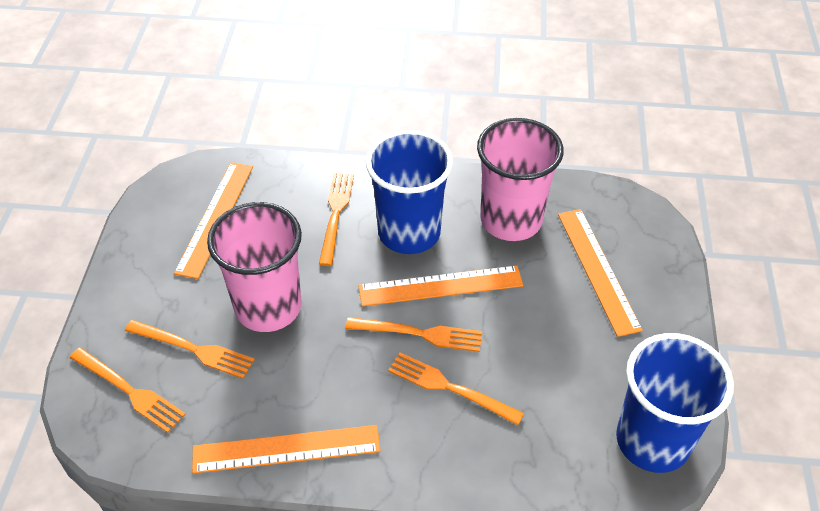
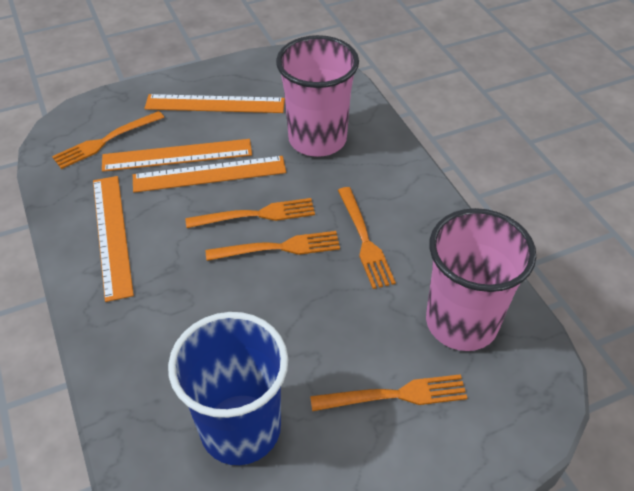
blue cup: 2 -> 1

